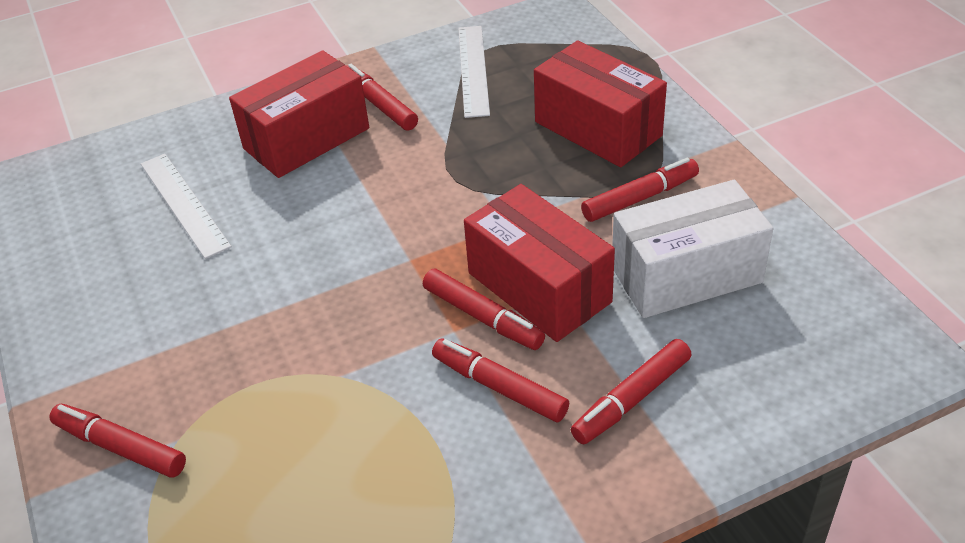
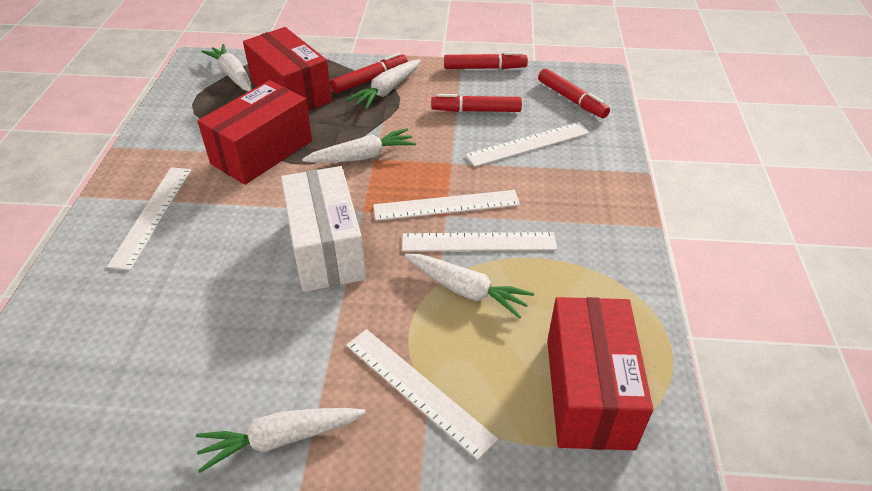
red marker: 6 -> 4
white carrot: 0 -> 5
white ruler: 2 -> 5

